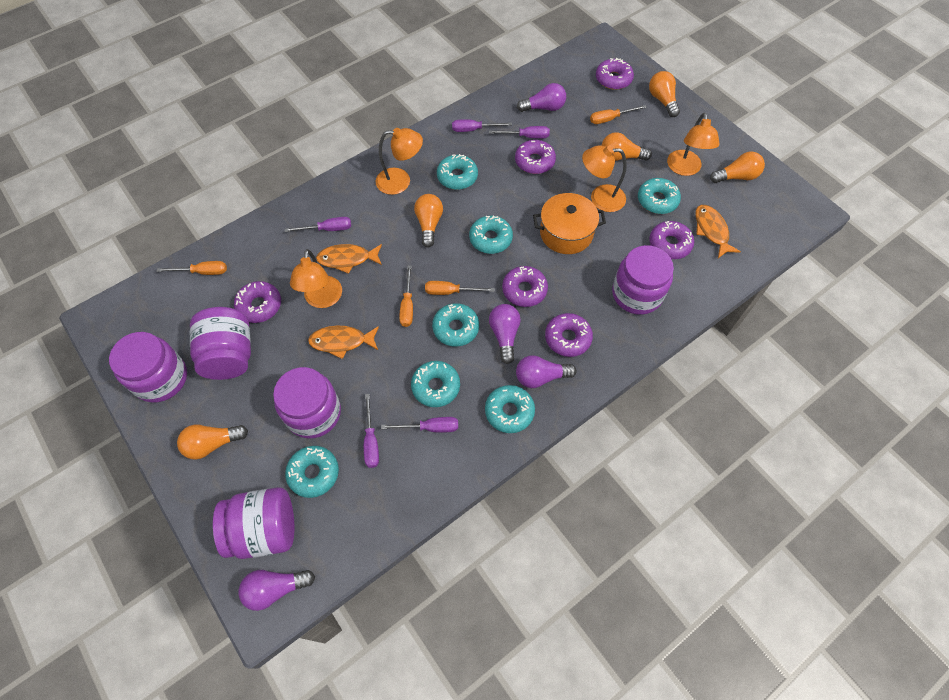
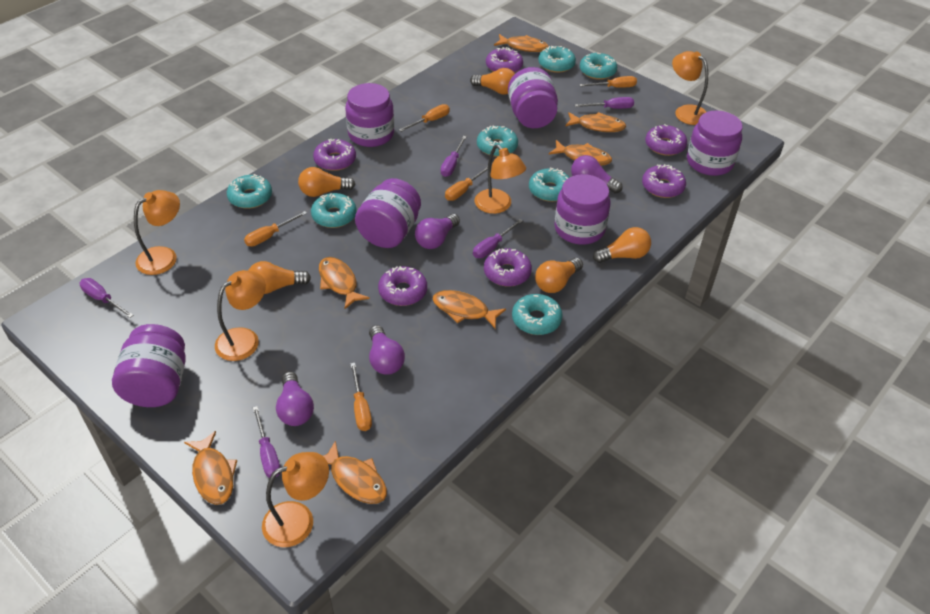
orange fish: 3 -> 7
orange lamp: 4 -> 5
orange pot: 1 -> 0
orange screwdriver: 4 -> 5
purple jar: 5 -> 6

